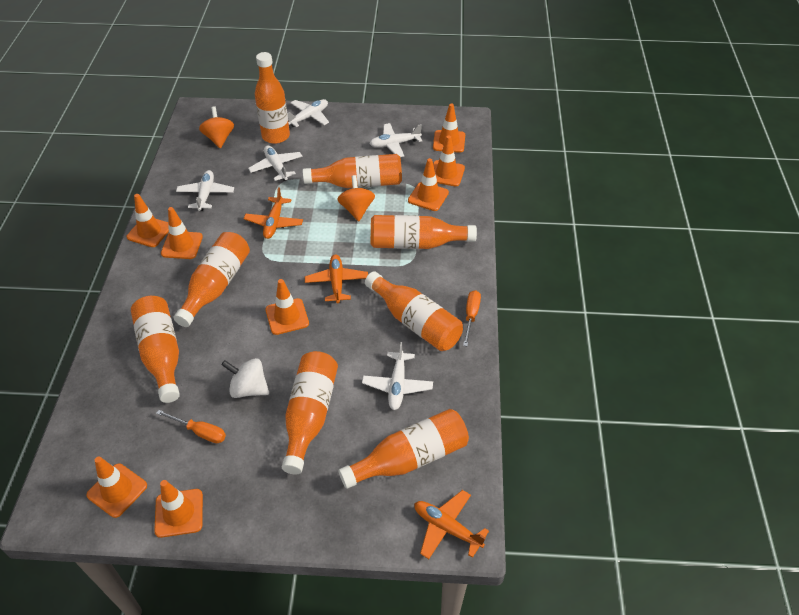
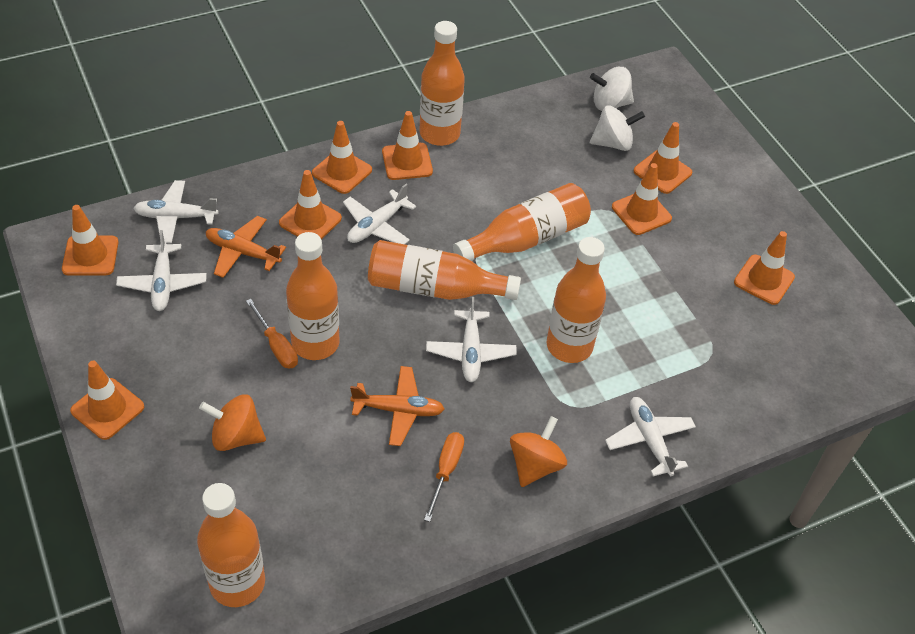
orange bottle: 8 -> 6
orange plane: 3 -> 2
white spinning top: 1 -> 2

